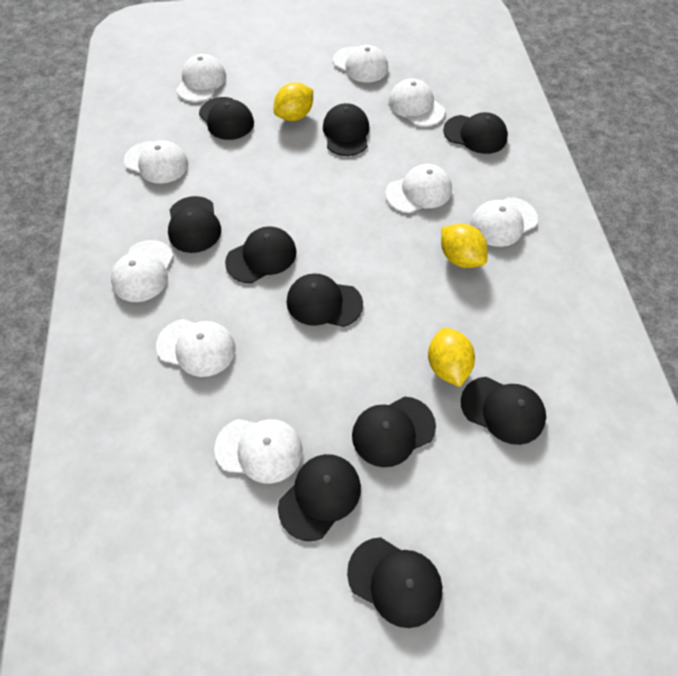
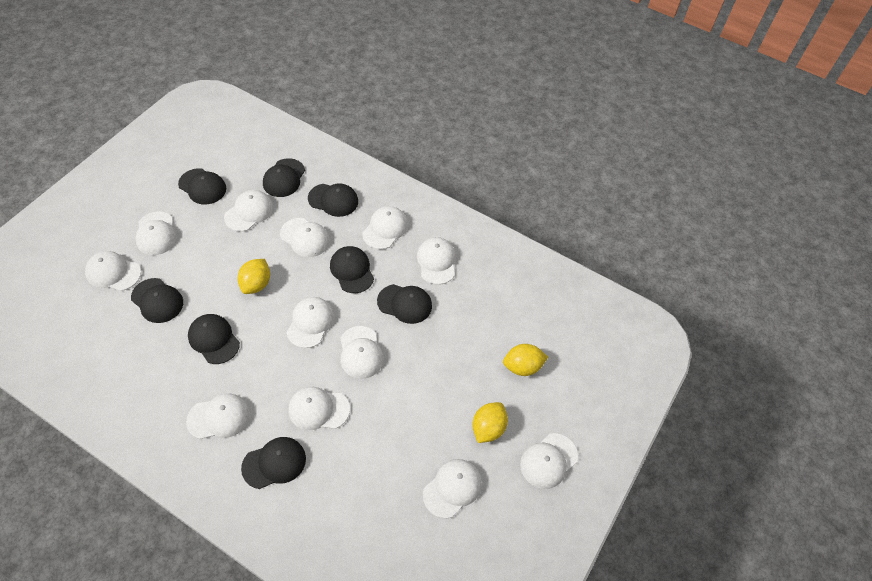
black cap: 10 -> 8
white cap: 9 -> 12

